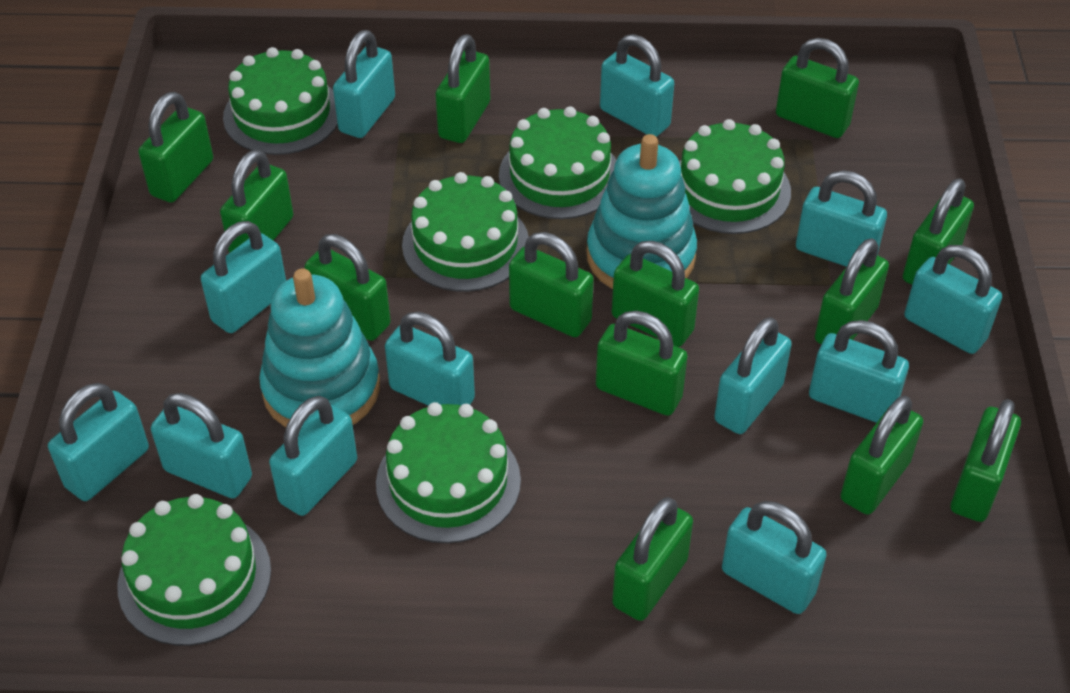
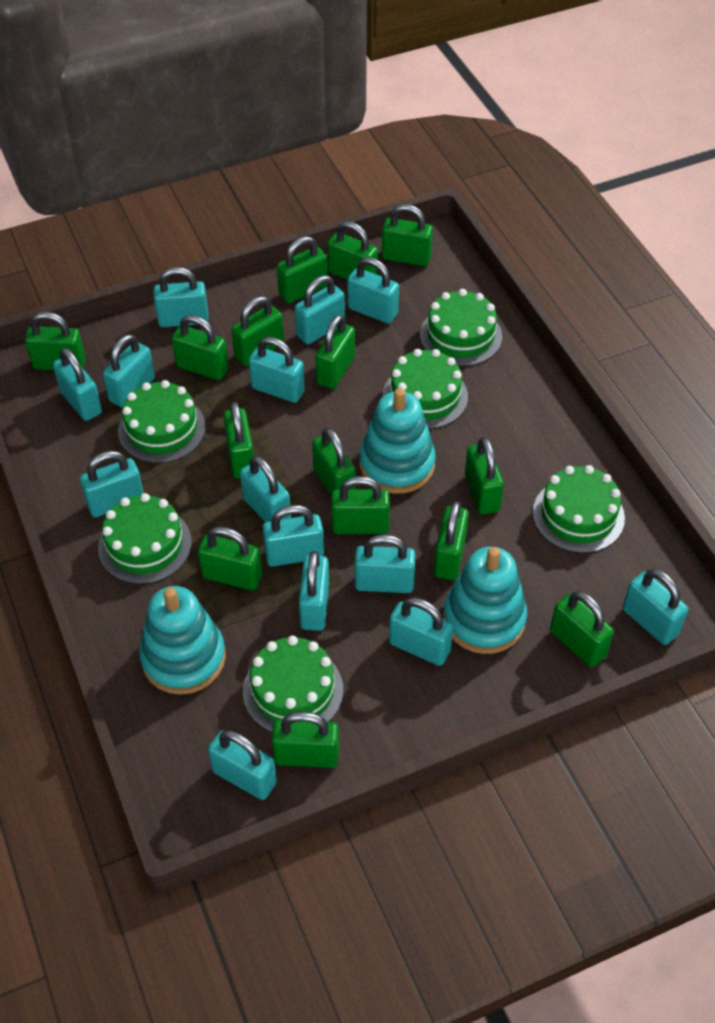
green padlock: 13 -> 15
turquoise padlock: 12 -> 14
turquoise stacking toy: 2 -> 3

